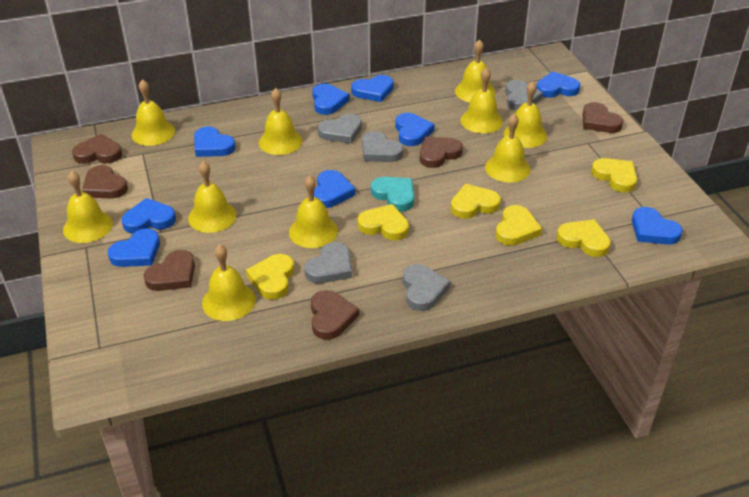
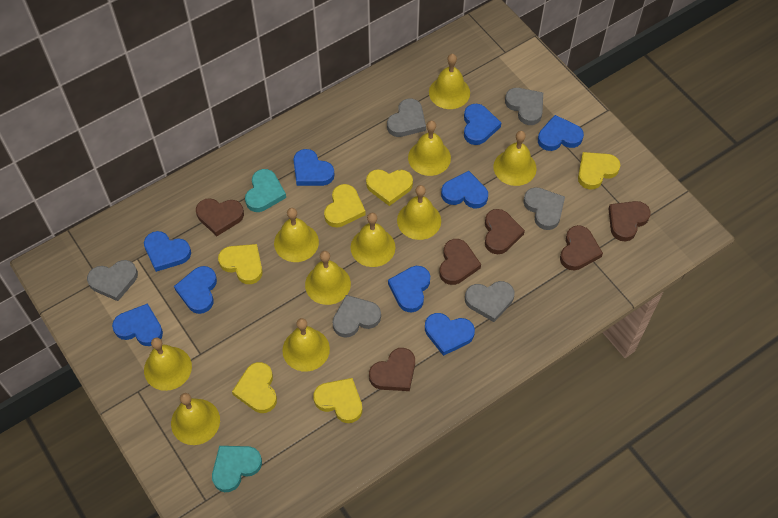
grey heart: 5 -> 6
turquoise heart: 1 -> 2

